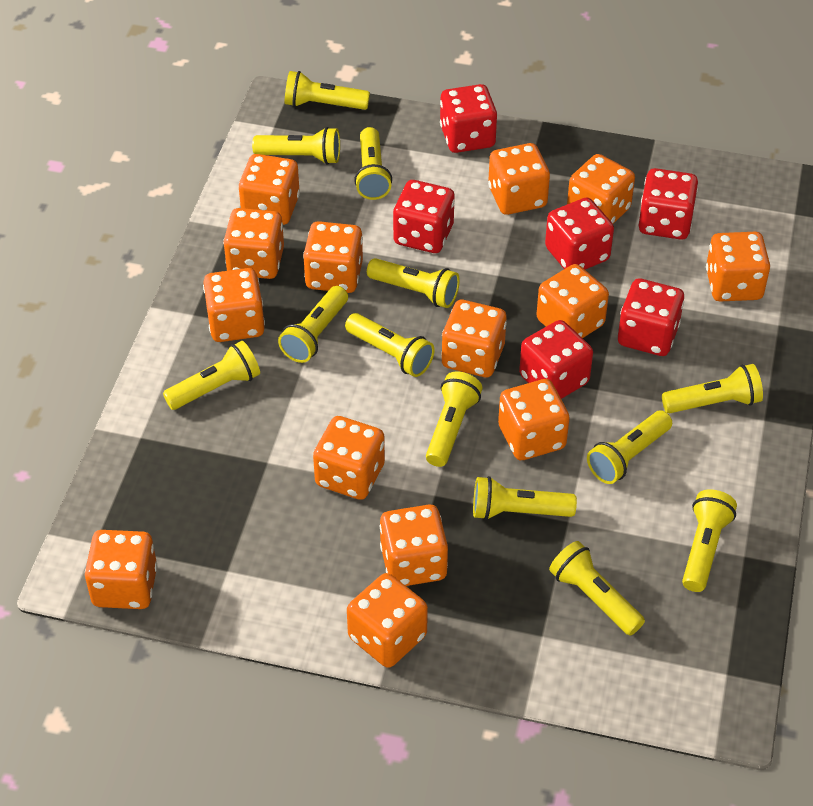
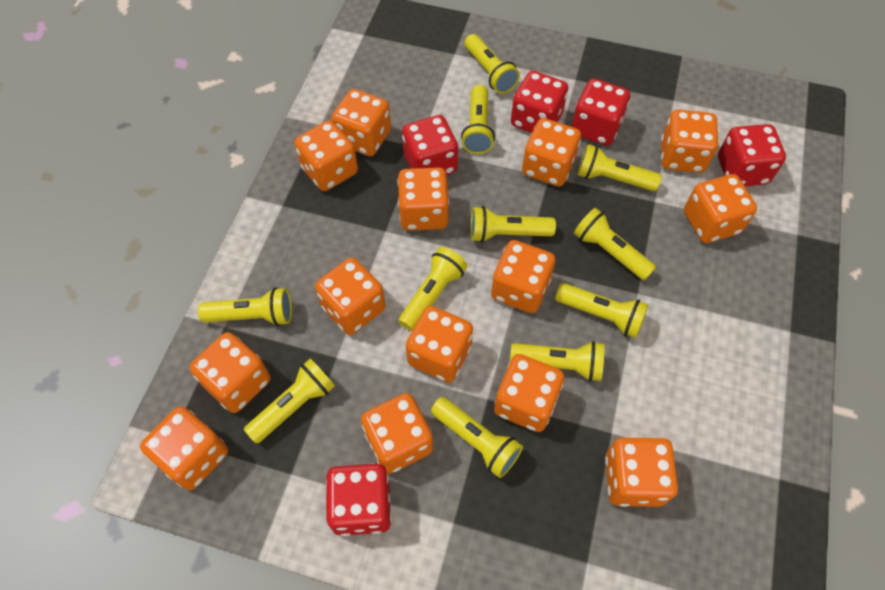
red dice: 6 -> 5
yellow flashlight: 13 -> 11

